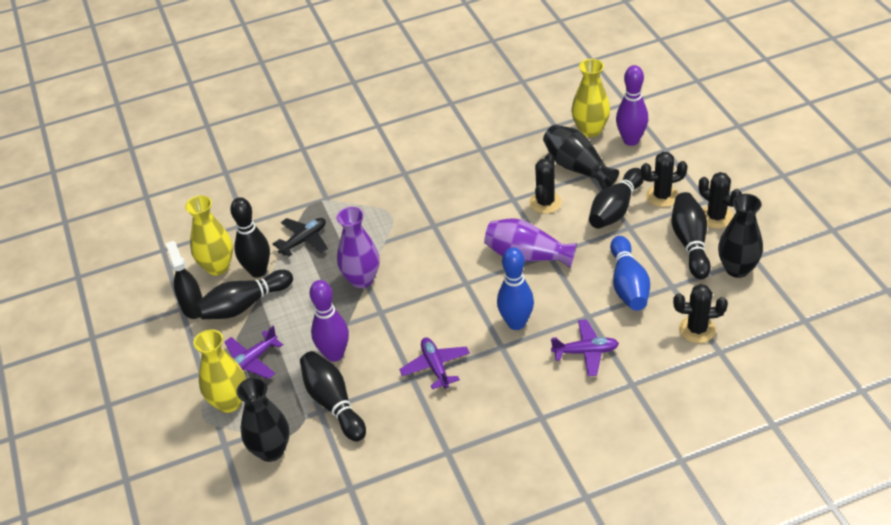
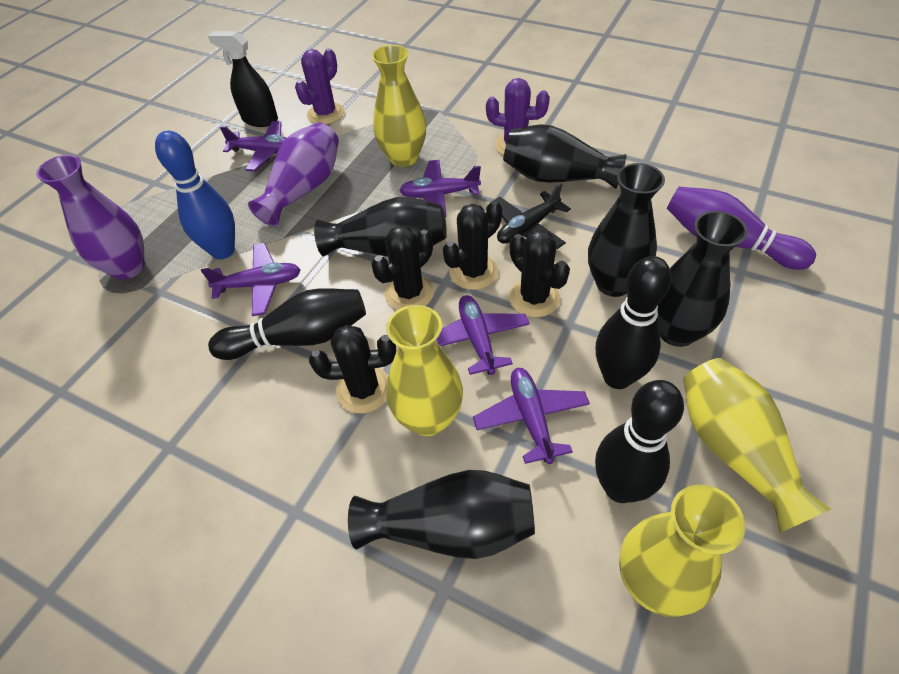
black bowling pin: 5 -> 3
black vase: 3 -> 5
blue bowling pin: 2 -> 1
purple bowling pin: 2 -> 1
purple cactus: 0 -> 2
purple plane: 3 -> 5
yellow vase: 3 -> 4

